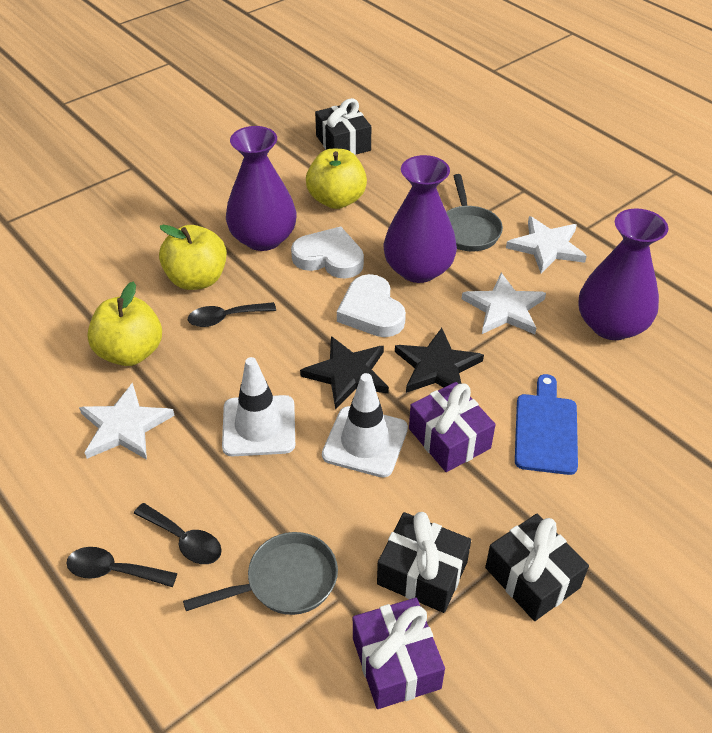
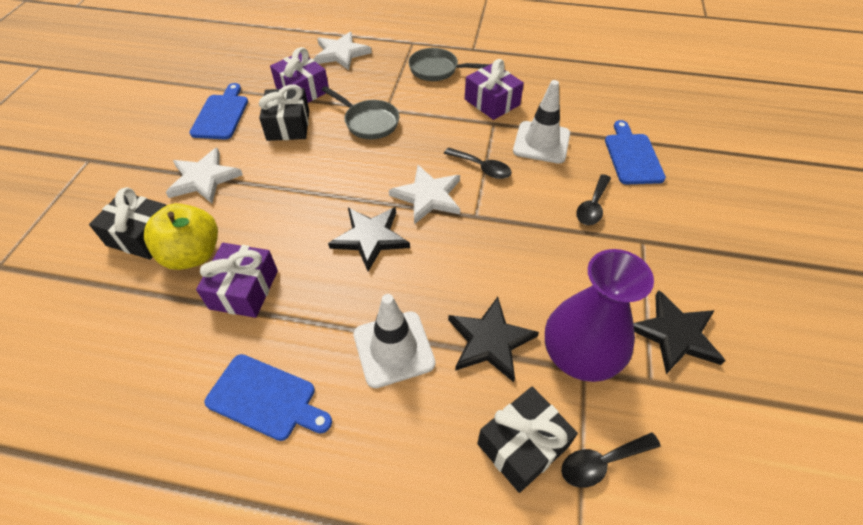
black star: 2 -> 3
blue cutting board: 1 -> 3
purple gift: 2 -> 3
purple vase: 3 -> 1
white heart: 2 -> 0
yellow apple: 3 -> 1

